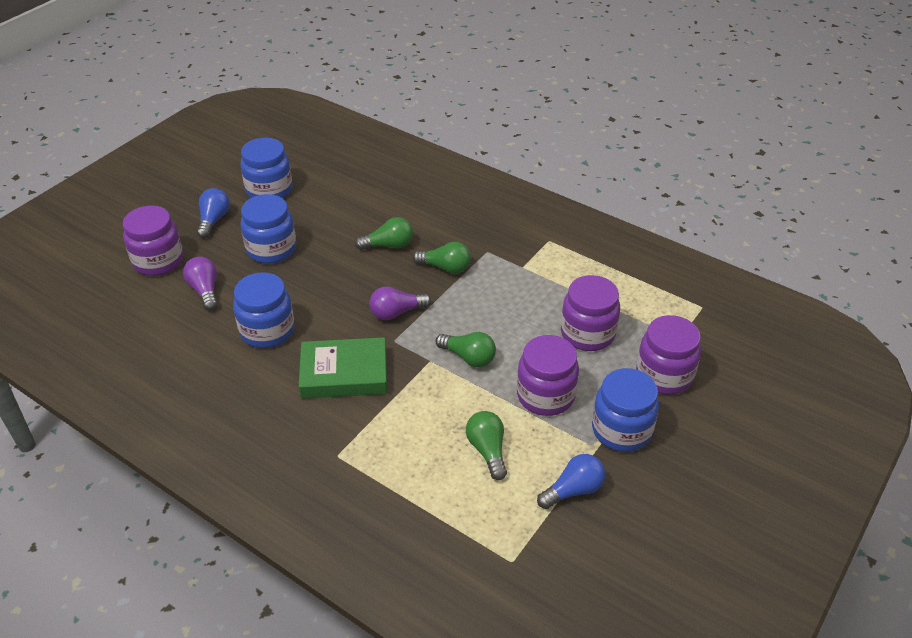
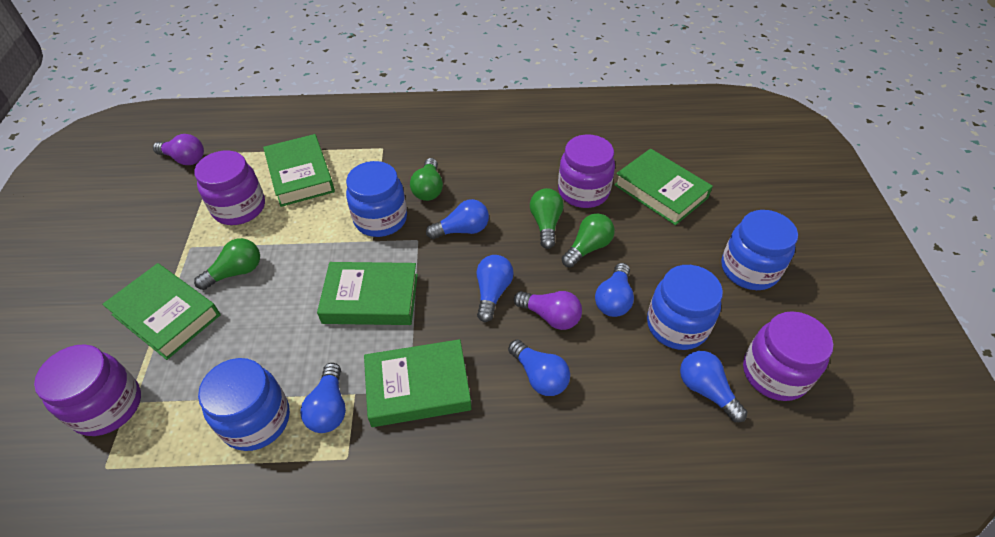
blue light bulb: 2 -> 6
green book: 1 -> 5

